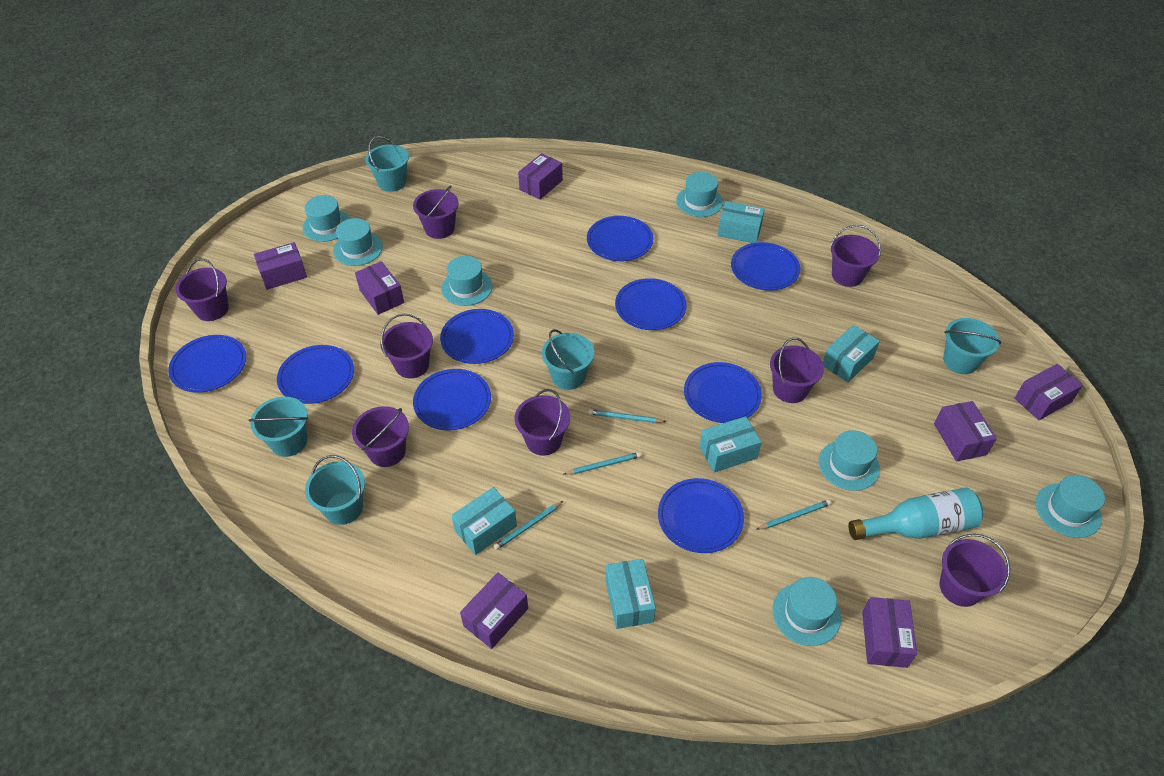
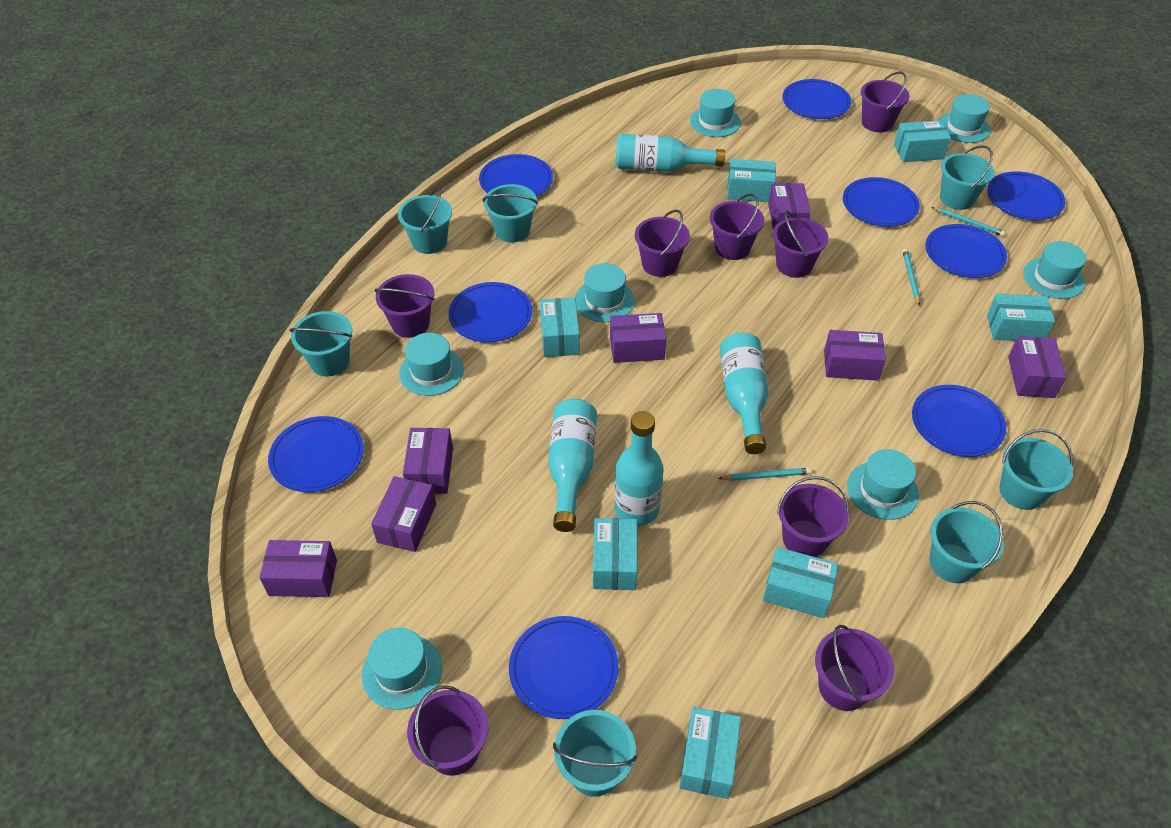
turquoise bottle: 1 -> 4
turquoise box: 5 -> 7
turquoise bucket: 5 -> 7
turquoise pencil: 4 -> 3

